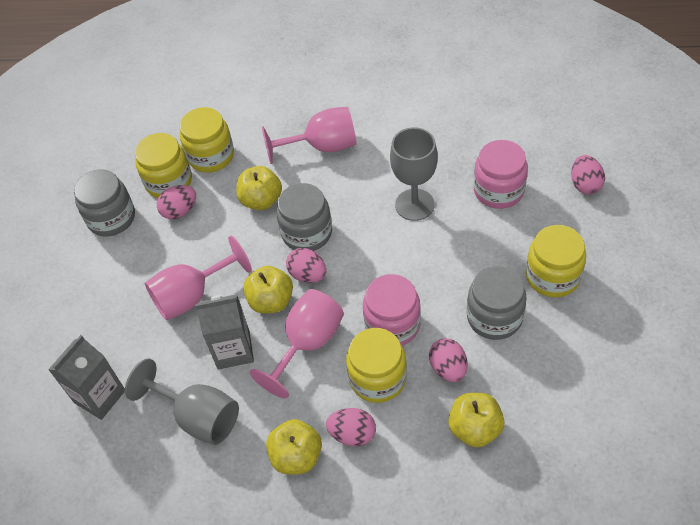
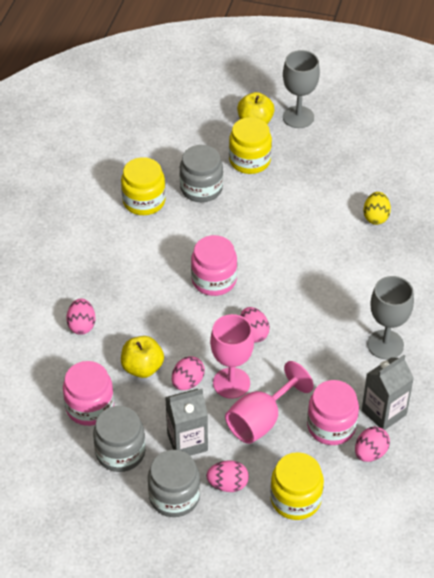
pink goblet: 3 -> 2
pink jar: 2 -> 3
yellow apple: 4 -> 2
yellow egg: 0 -> 1
yellow jar: 4 -> 3

